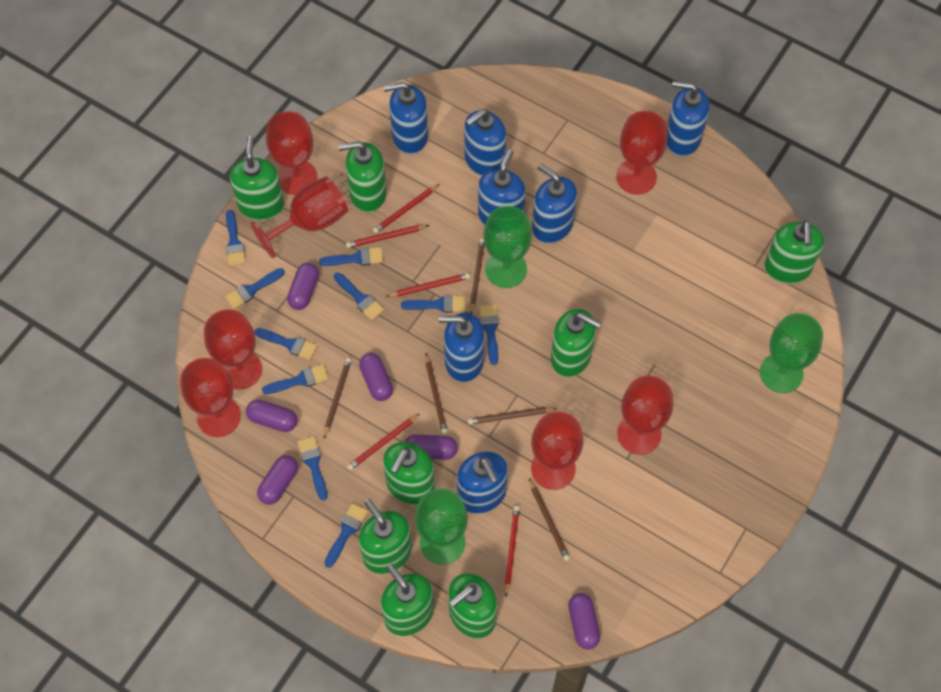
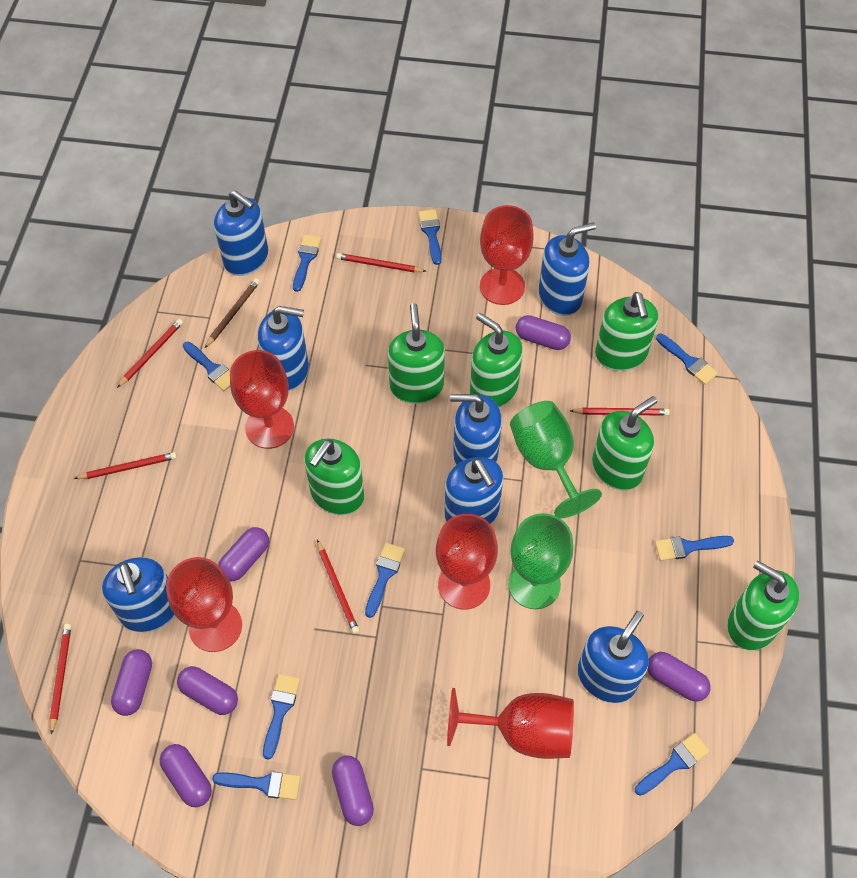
blue brush: 10 -> 9
brown pencil: 5 -> 1
green goblet: 3 -> 2
green soap dispenser: 8 -> 6
purple capsule: 6 -> 7
red goblet: 7 -> 5
red pencil: 5 -> 6

